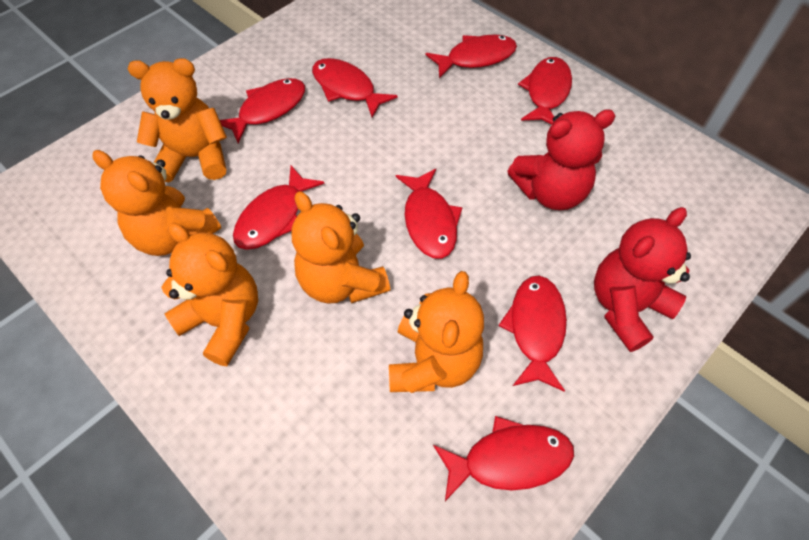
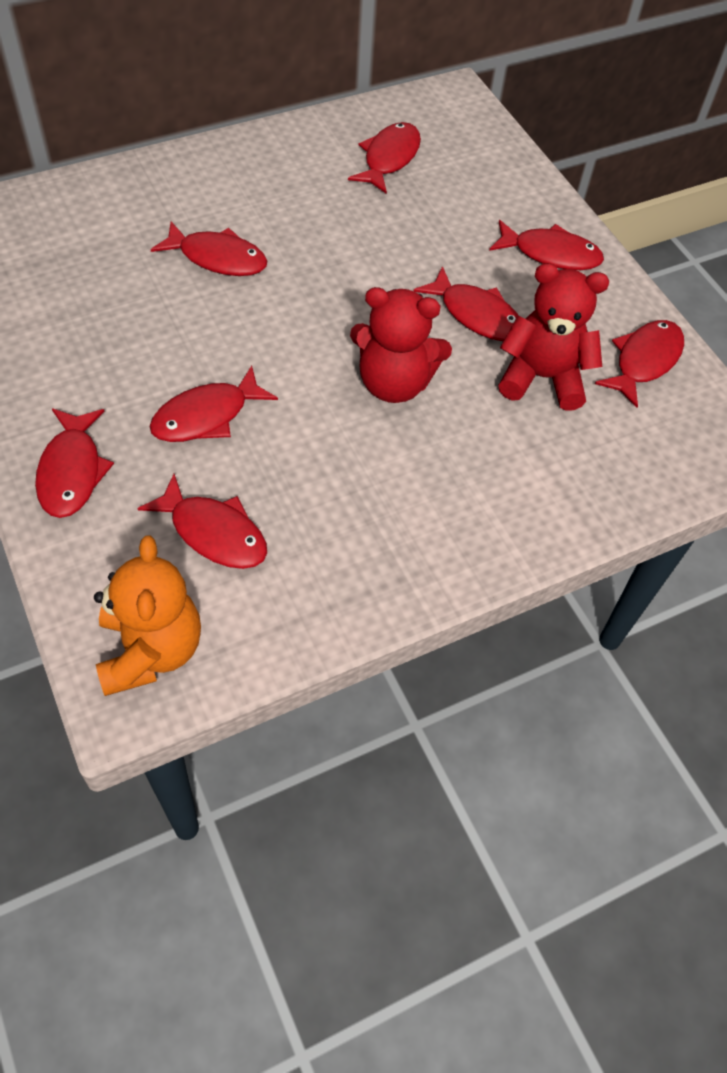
orange teddy bear: 5 -> 1

